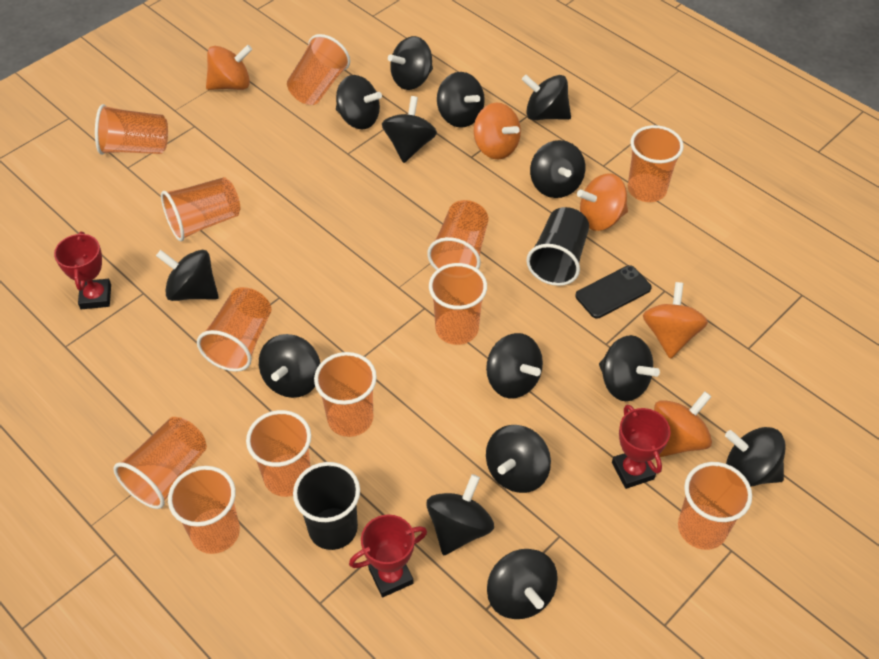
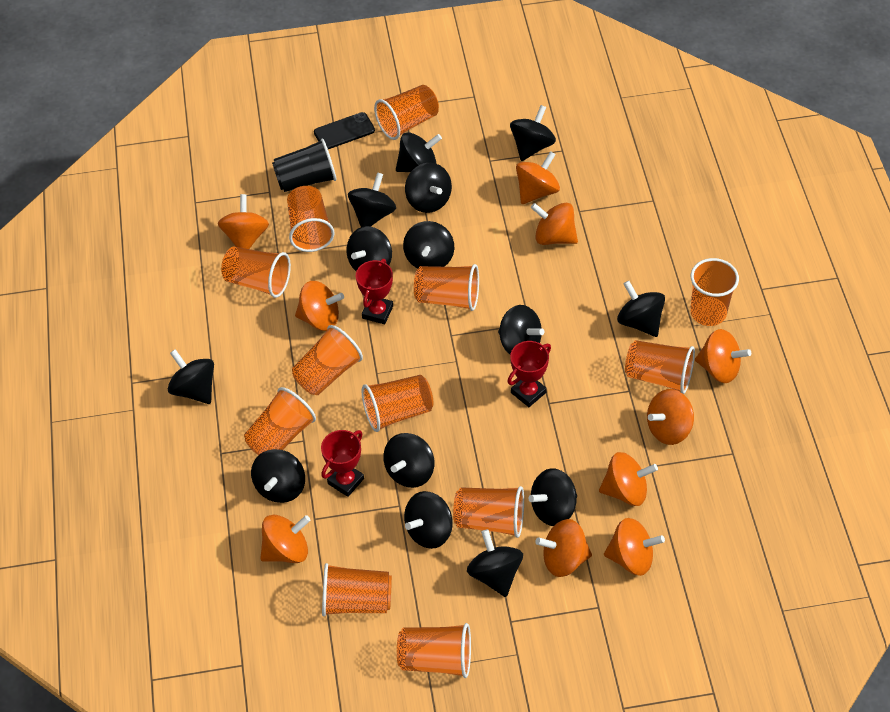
black cup: 2 -> 1
orange spinning top: 5 -> 10

